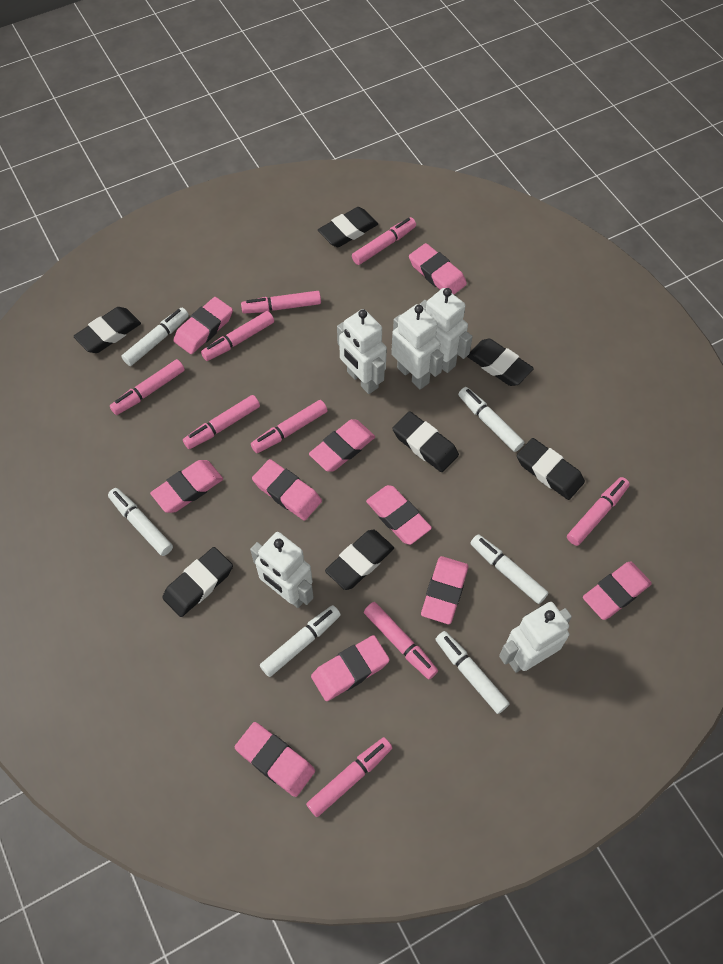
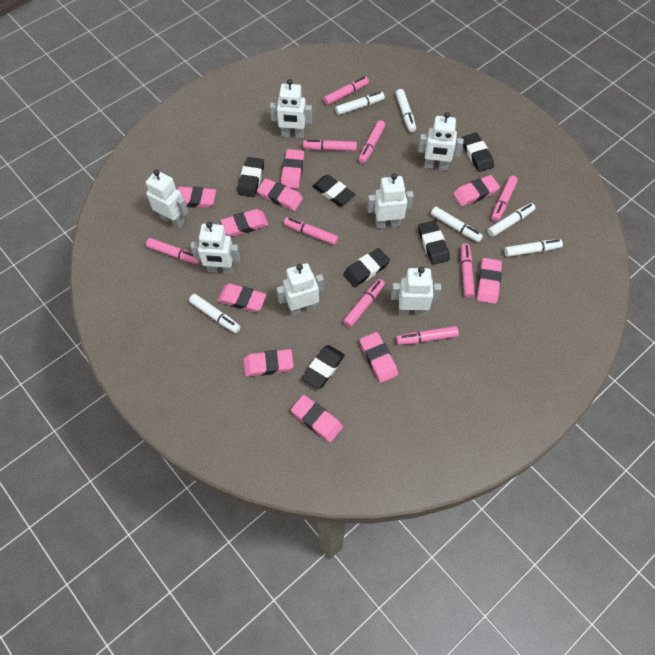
black eraser: 7 -> 6
white robot: 5 -> 7

